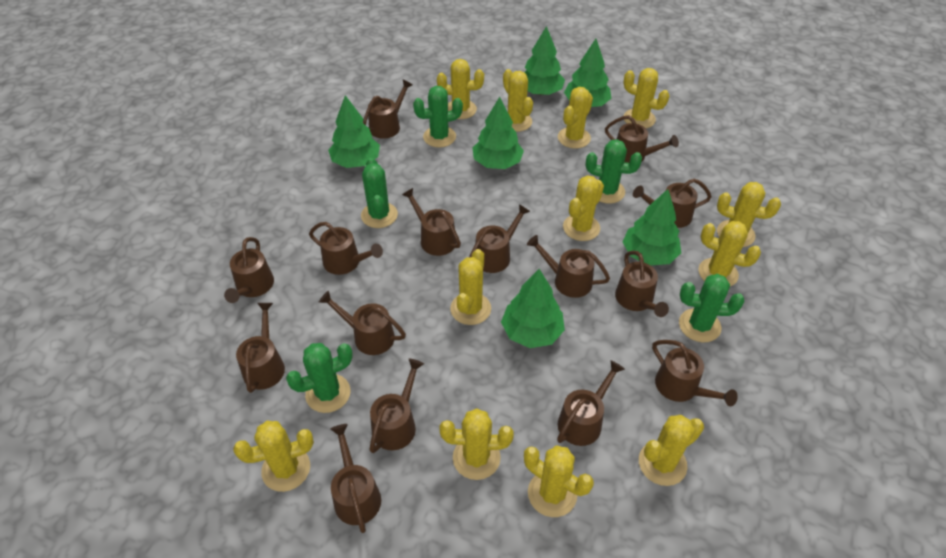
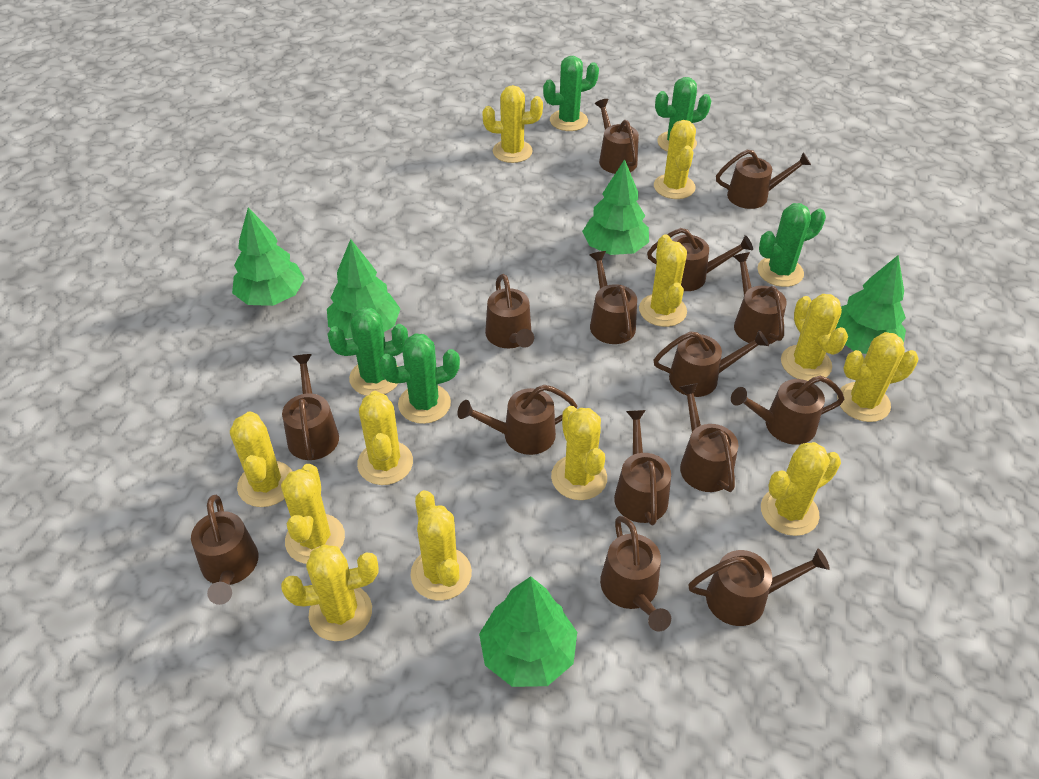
green tree: 6 -> 5

